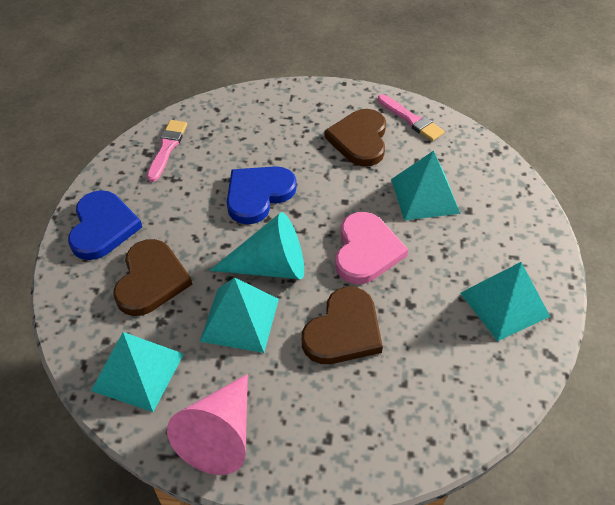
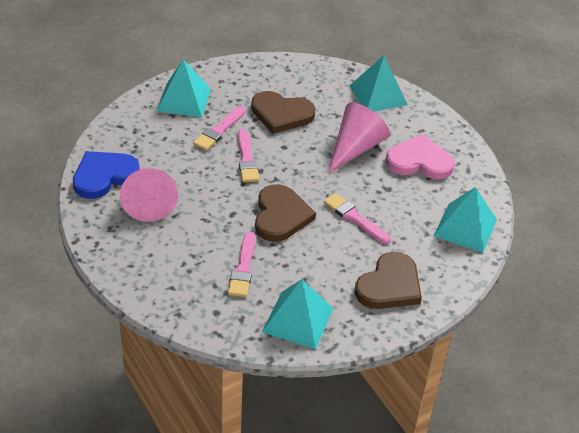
blue heart: 2 -> 1
pink brush: 2 -> 4
pink cone: 1 -> 2
turquoise cone: 1 -> 0

